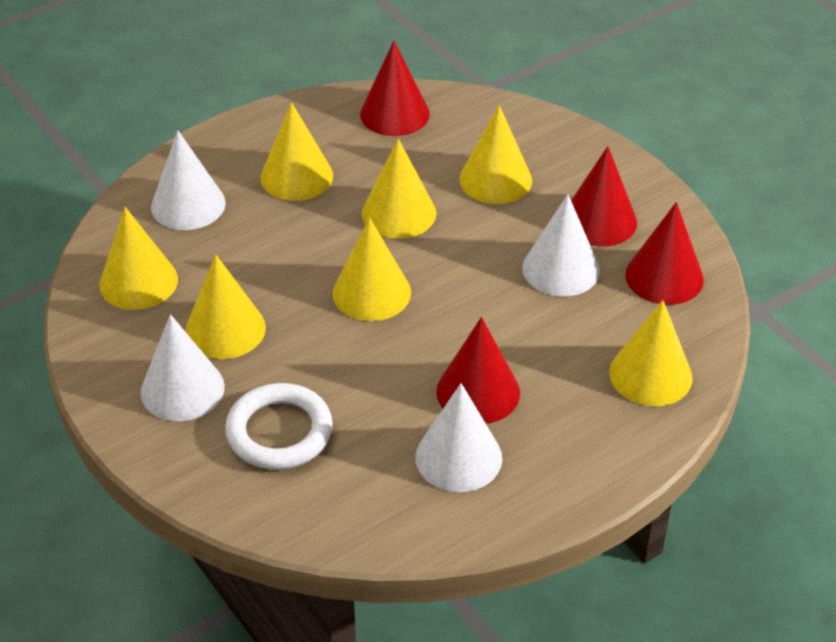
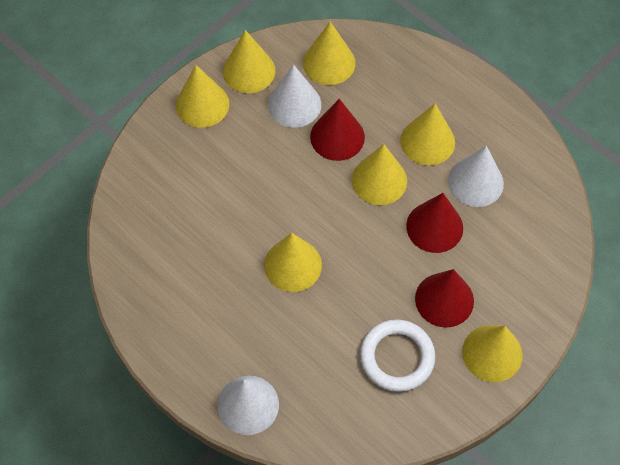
red cone: 4 -> 3
white cone: 4 -> 3

